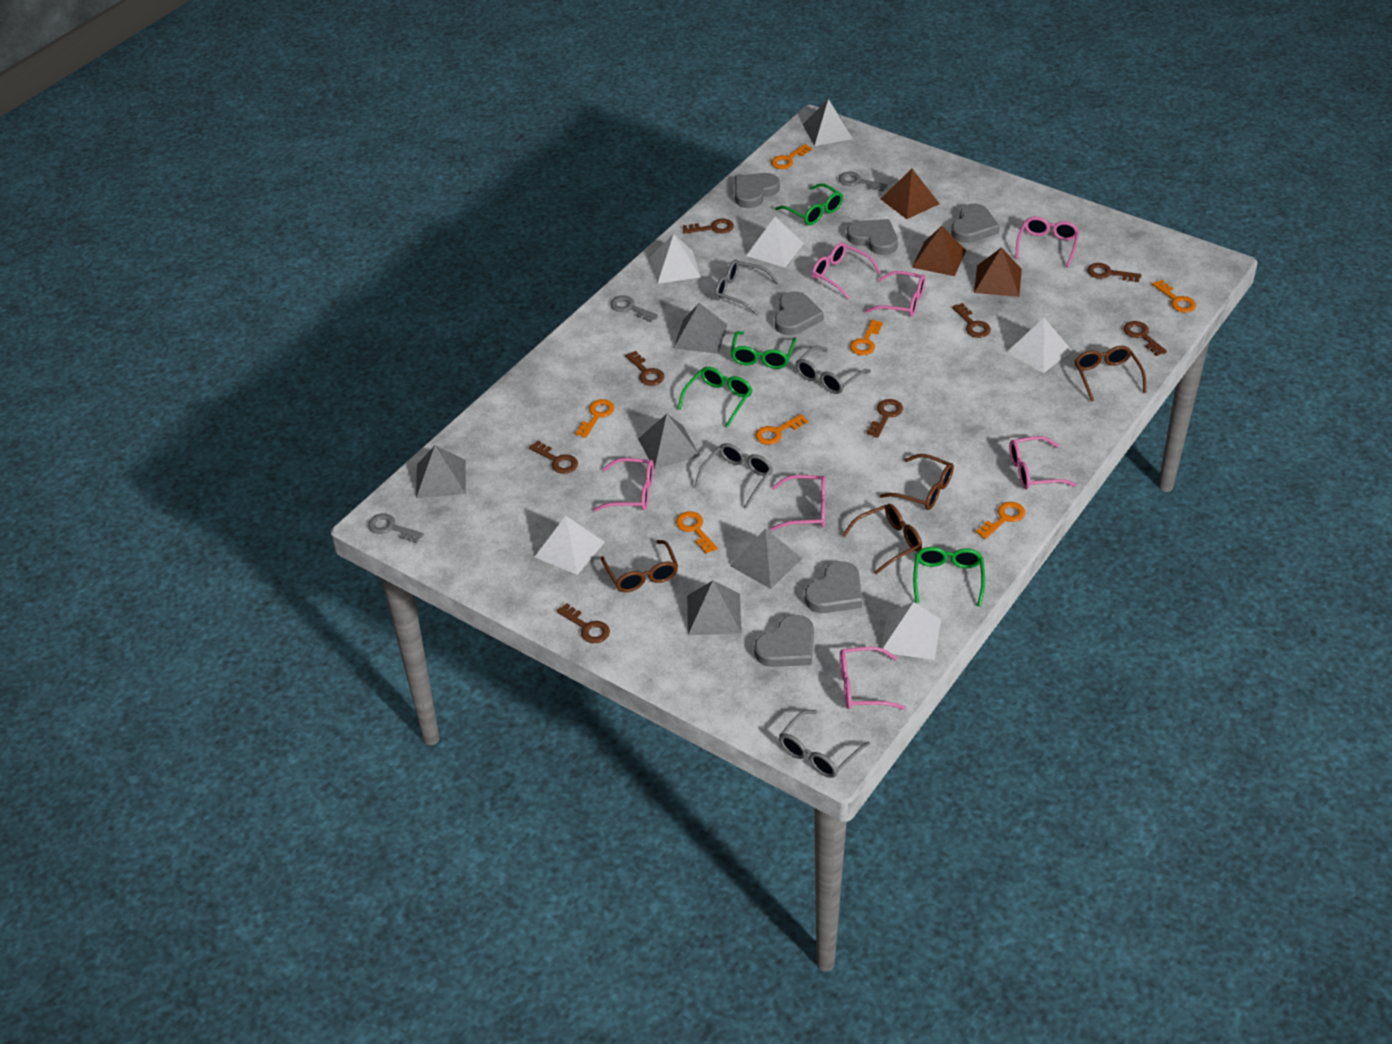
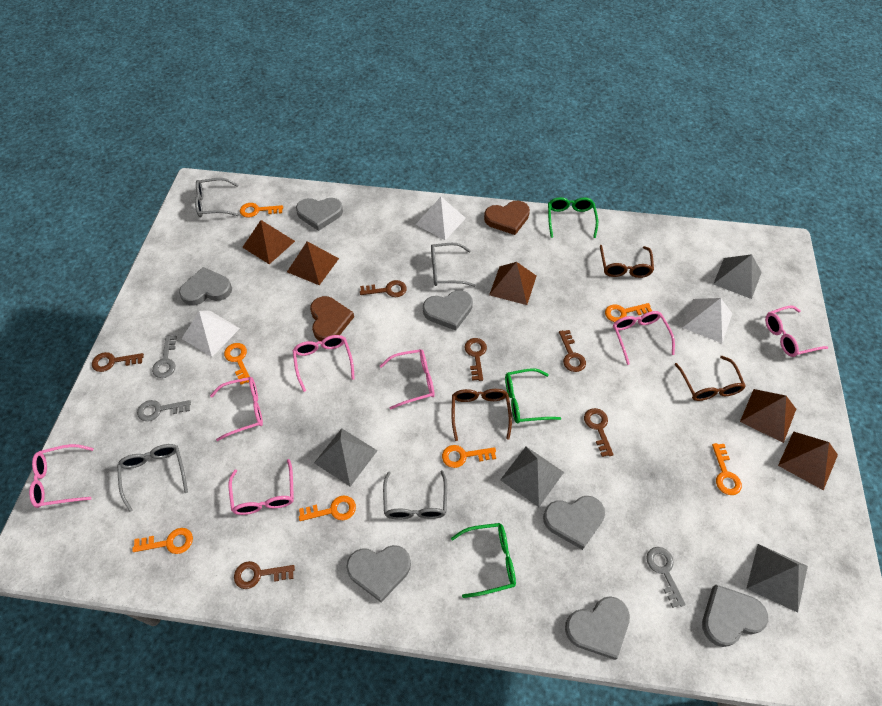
brown glasses: 4 -> 3
brown heart: 0 -> 2
brown key: 8 -> 6
brown pyramid: 3 -> 5
green glasses: 4 -> 3
grey heart: 6 -> 7
grey pyramid: 6 -> 4
white pyramid: 5 -> 3

